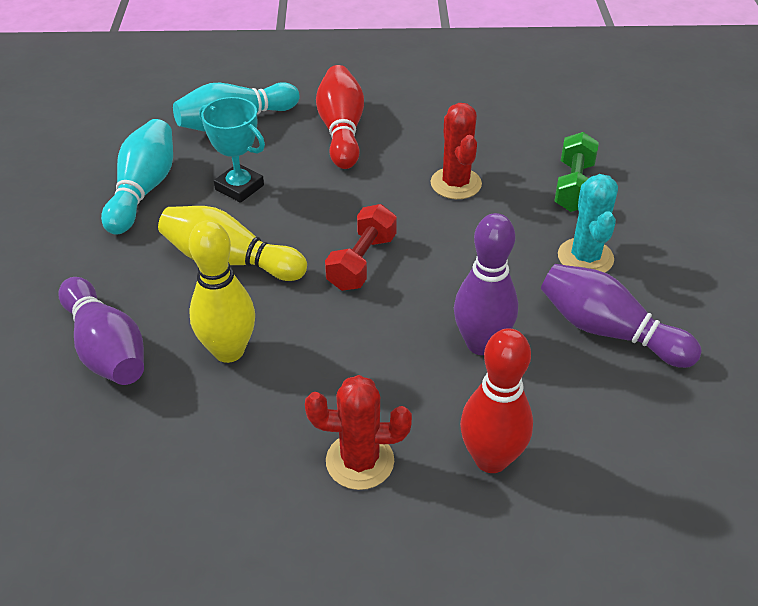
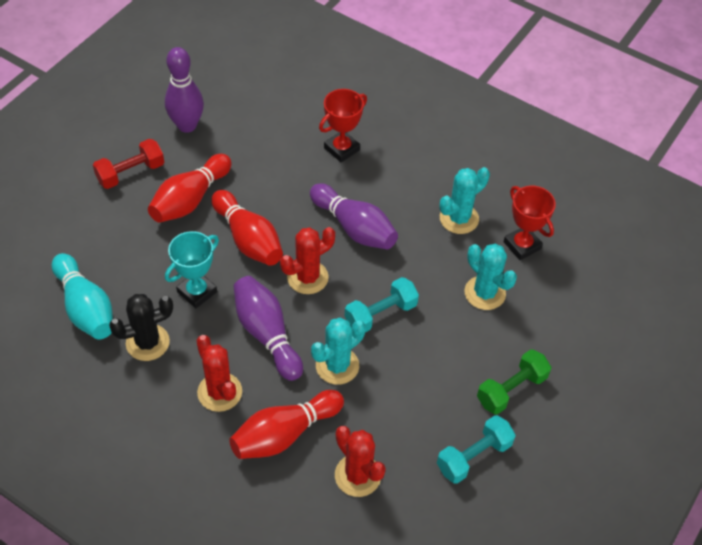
black cactus: 0 -> 1
red bowling pin: 2 -> 3
red cactus: 2 -> 3
red trophy: 0 -> 2
turquoise bowling pin: 2 -> 1
turquoise cactus: 1 -> 3
turquoise dumbbell: 0 -> 2
yellow bowling pin: 2 -> 0

